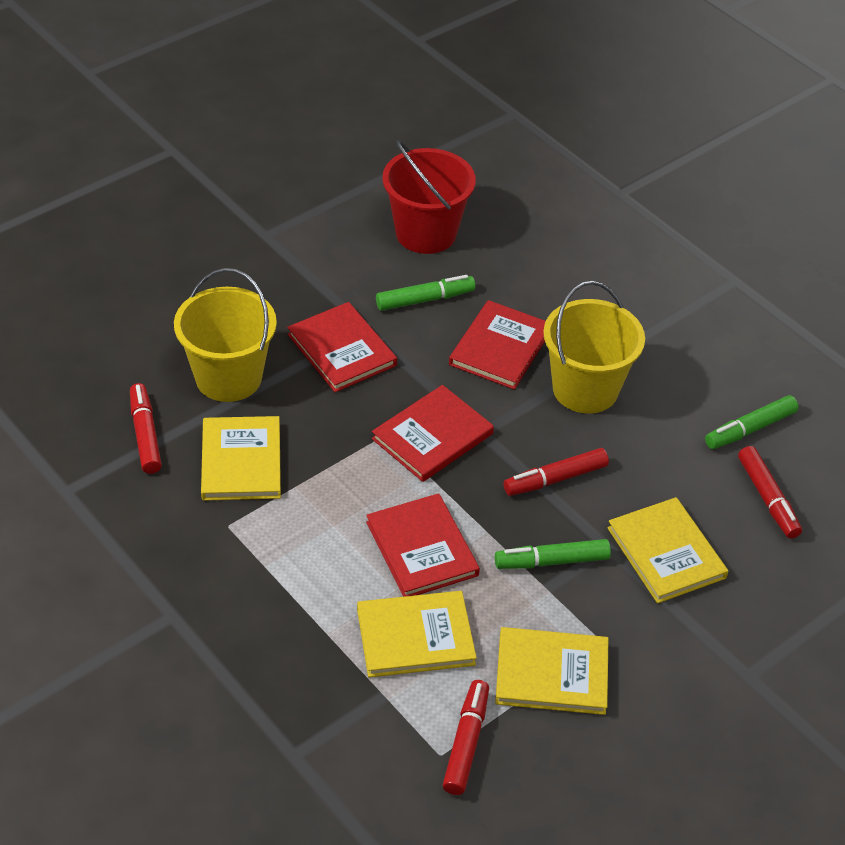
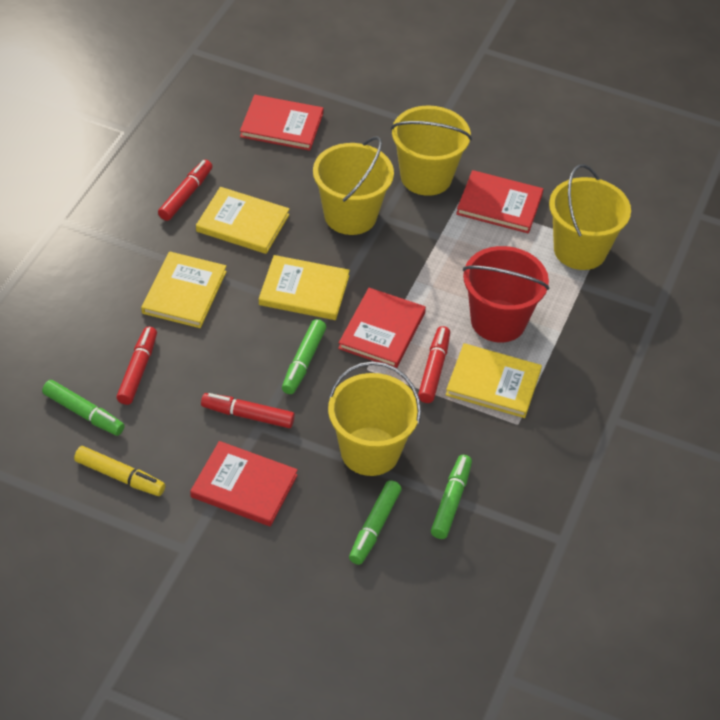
green marker: 3 -> 4
yellow bucket: 2 -> 4
yellow marker: 0 -> 1

